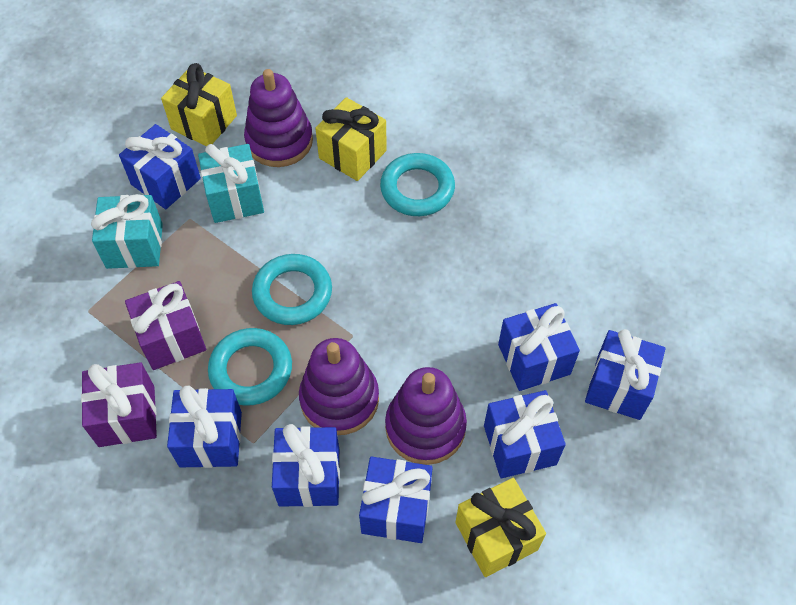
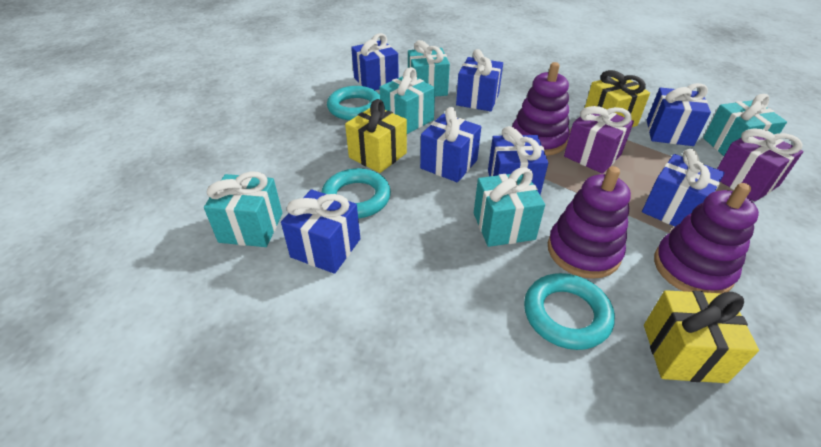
turquoise gift: 2 -> 5

